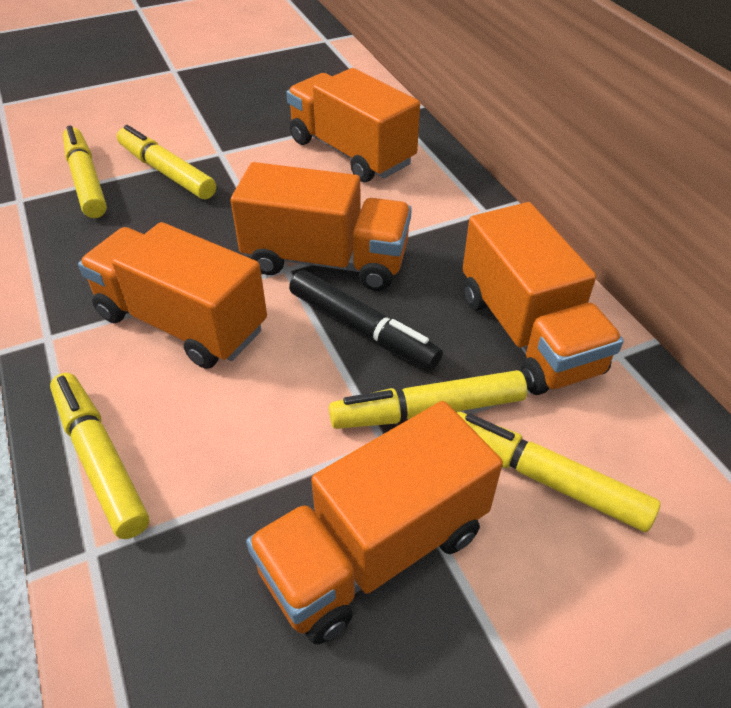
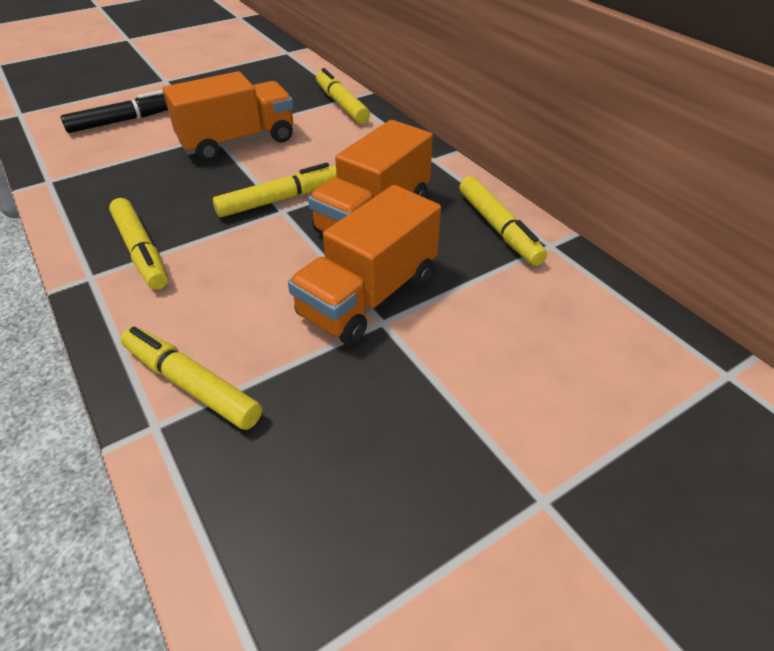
orange truck: 5 -> 3

